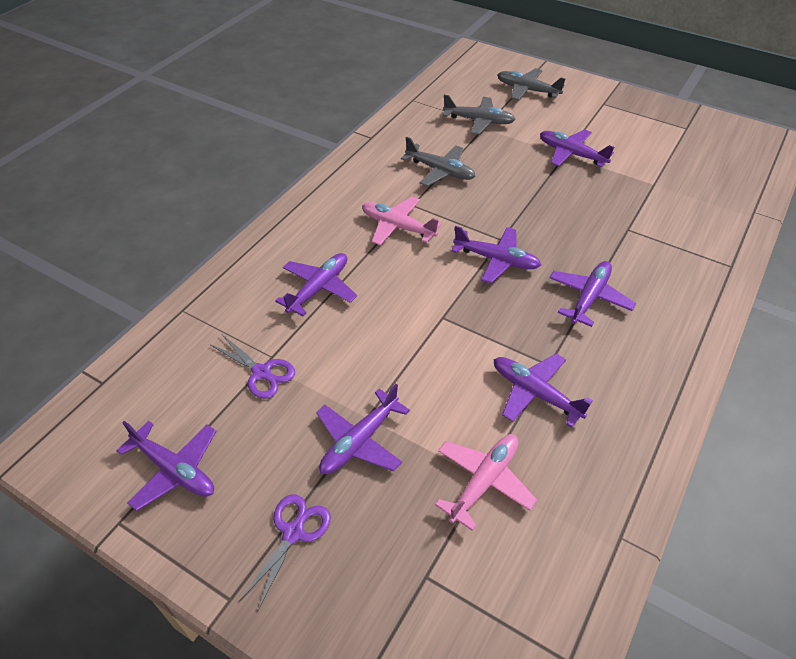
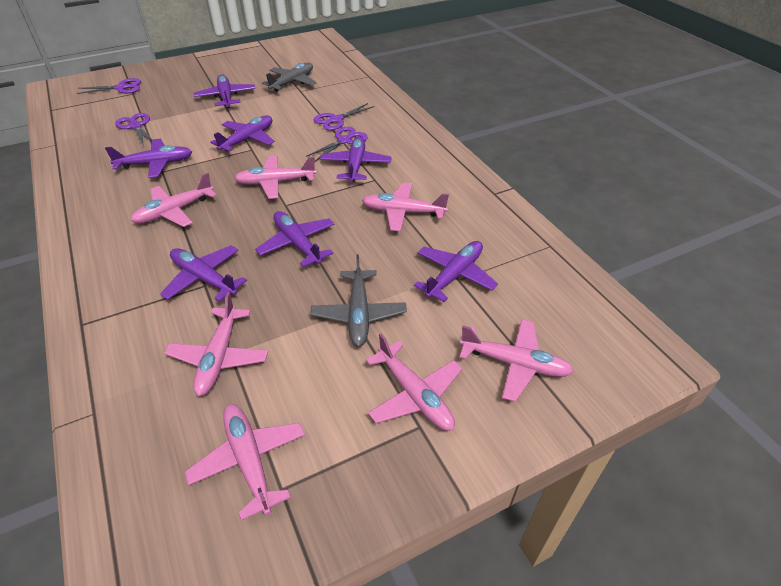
grey plane: 3 -> 2
pink plane: 2 -> 7
purple scissors: 2 -> 4

